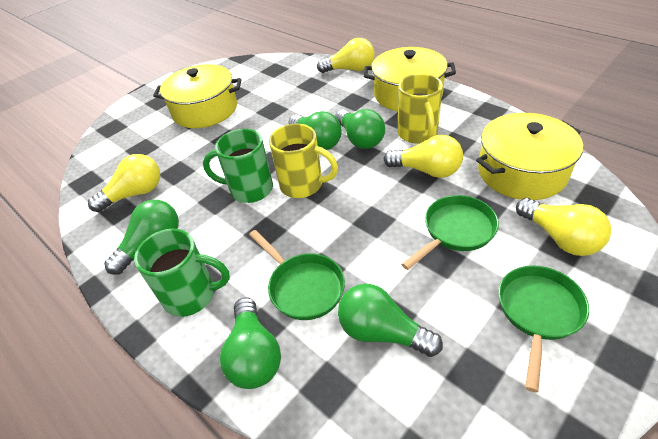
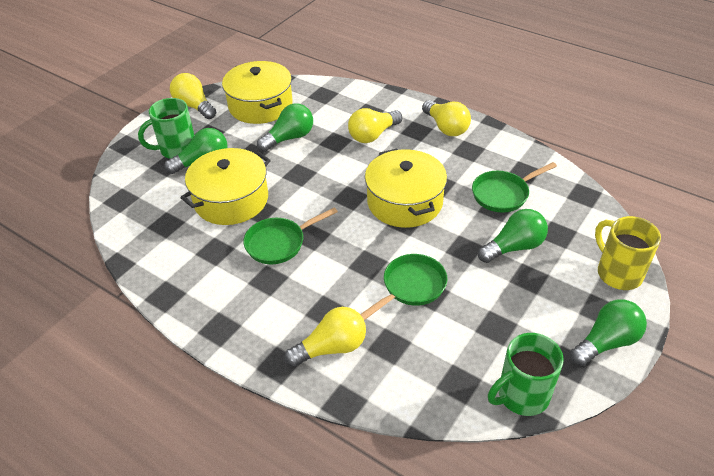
green light bulb: 5 -> 4
yellow mug: 2 -> 1

